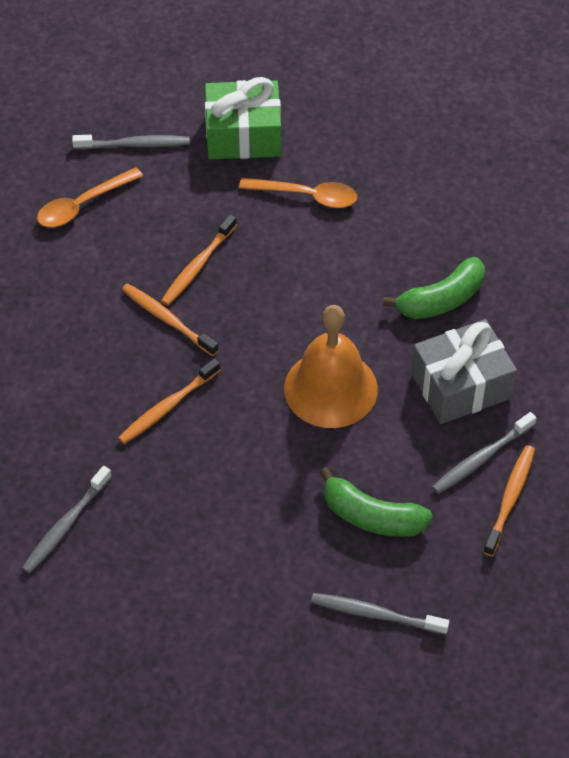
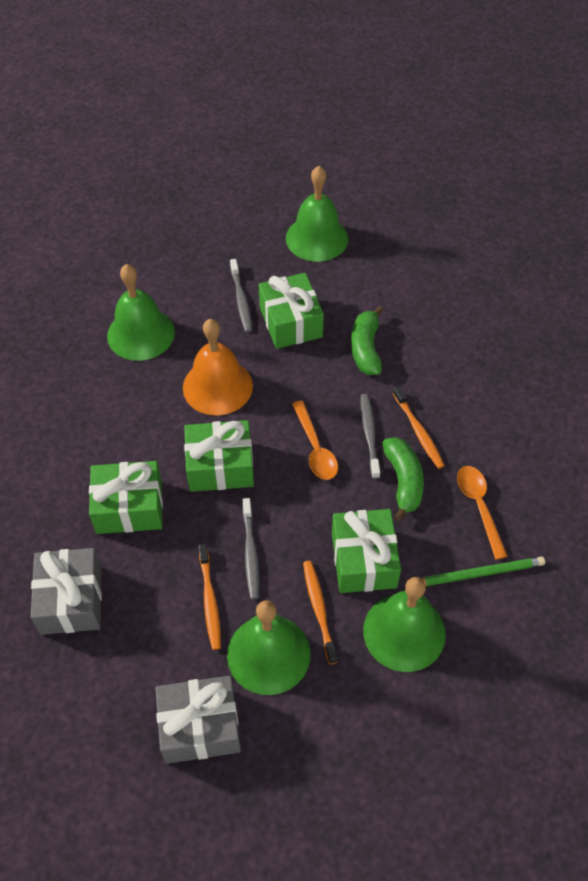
green bell: 0 -> 4
green gift: 1 -> 4
green pencil: 0 -> 1
grey gift: 1 -> 2
grey toothbrush: 4 -> 3
orange toothbrush: 4 -> 3

